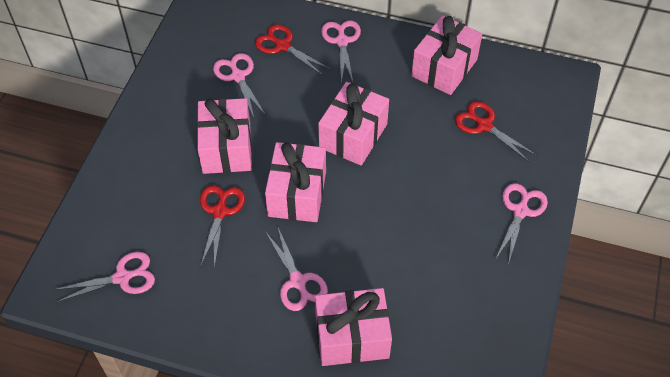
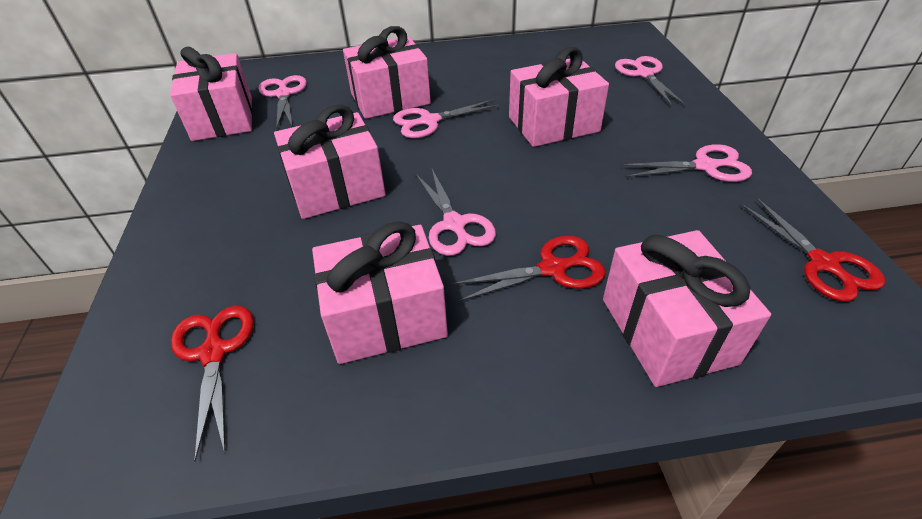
pink gift: 5 -> 6

